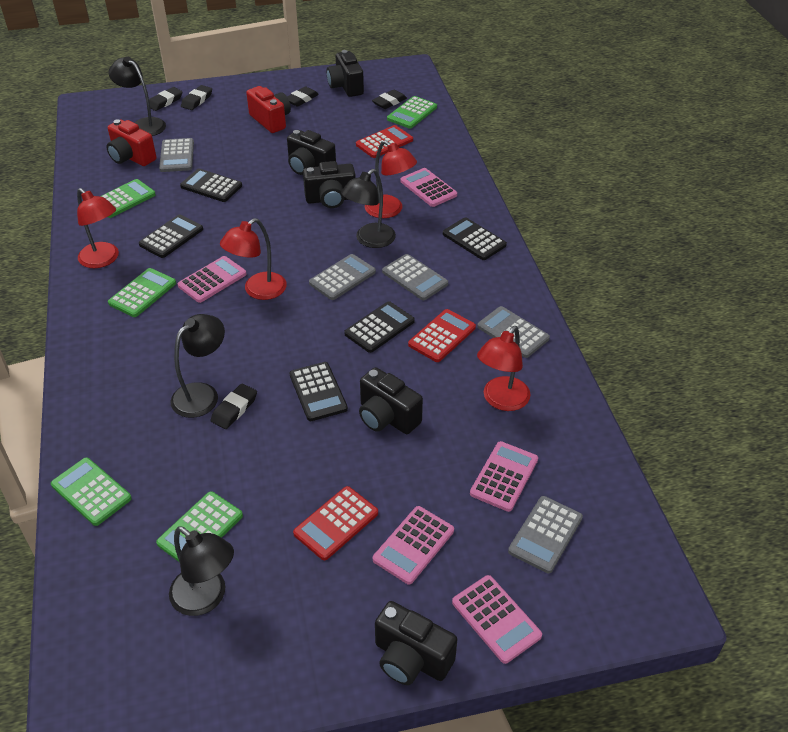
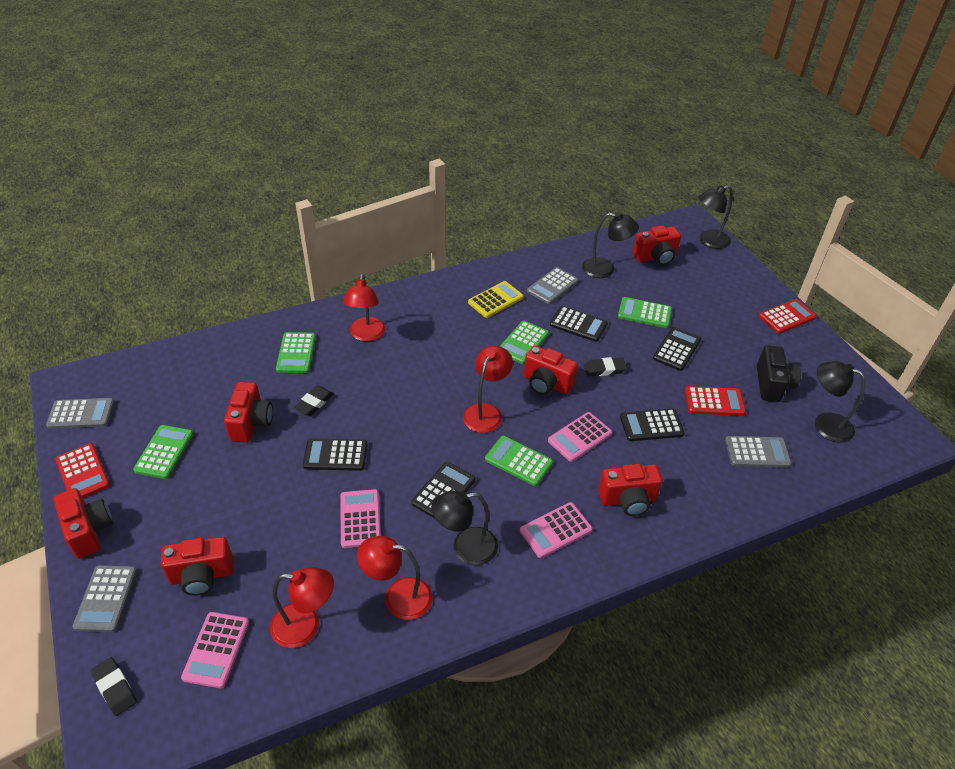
black camera: 5 -> 1
black eraser: 5 -> 3
grey calculator: 5 -> 4
pink calculator: 5 -> 4
red camera: 2 -> 6
yellow calculator: 0 -> 1

